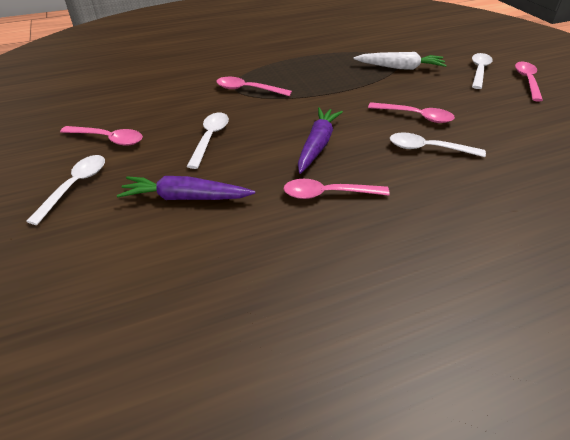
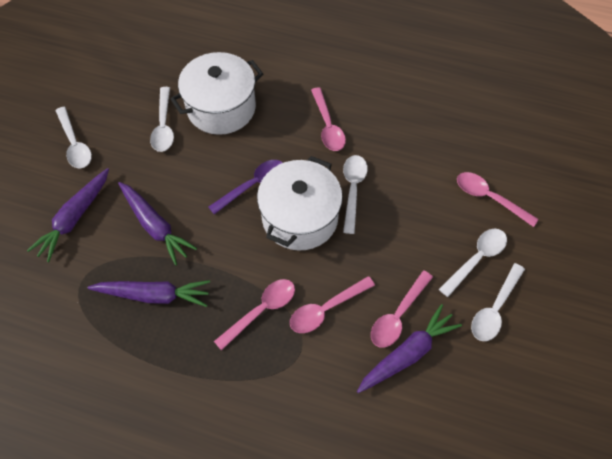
purple carrot: 2 -> 4
purple spoon: 0 -> 1
white carrot: 1 -> 0
white pot: 0 -> 2
white spoon: 4 -> 5

